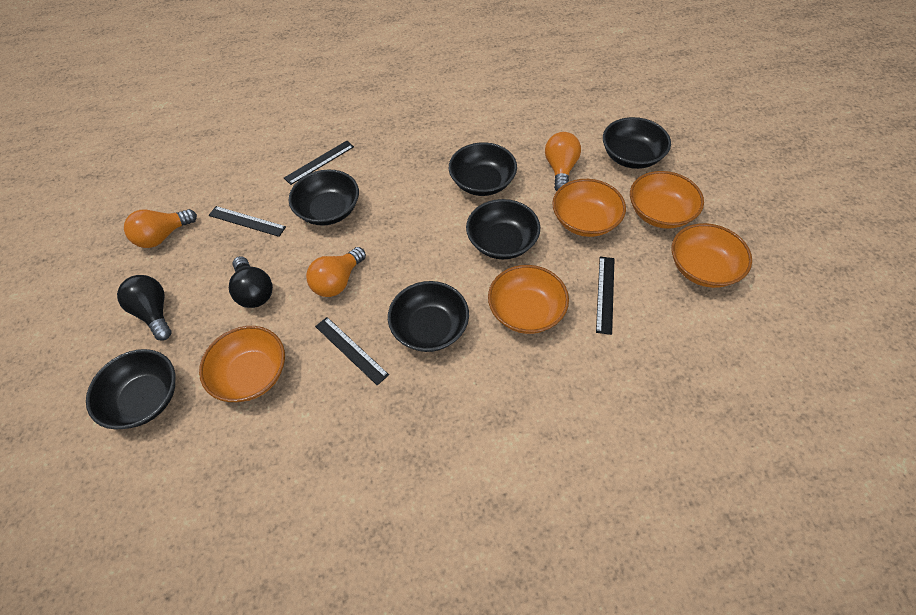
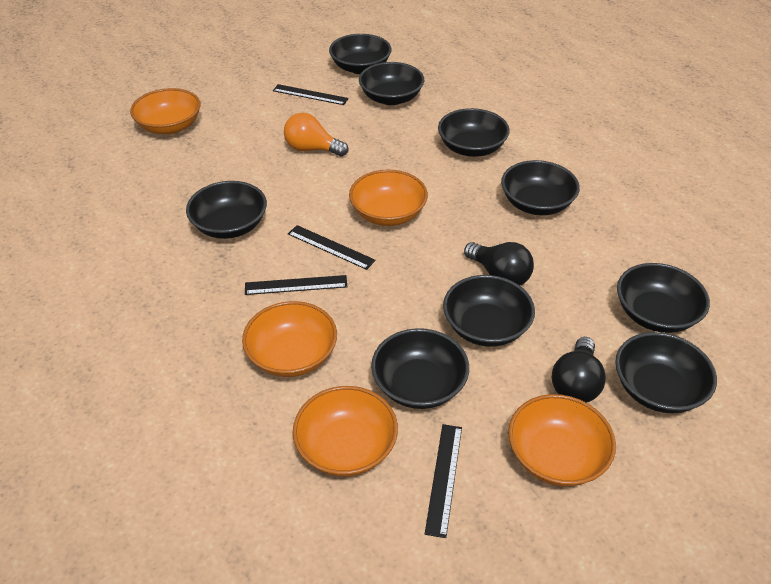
black bowl: 6 -> 9
orange light bulb: 3 -> 1

